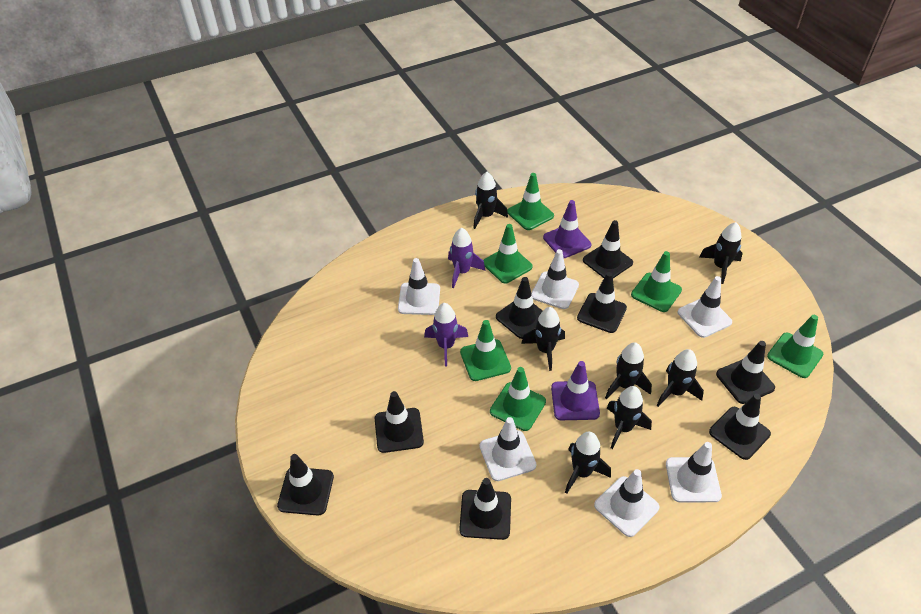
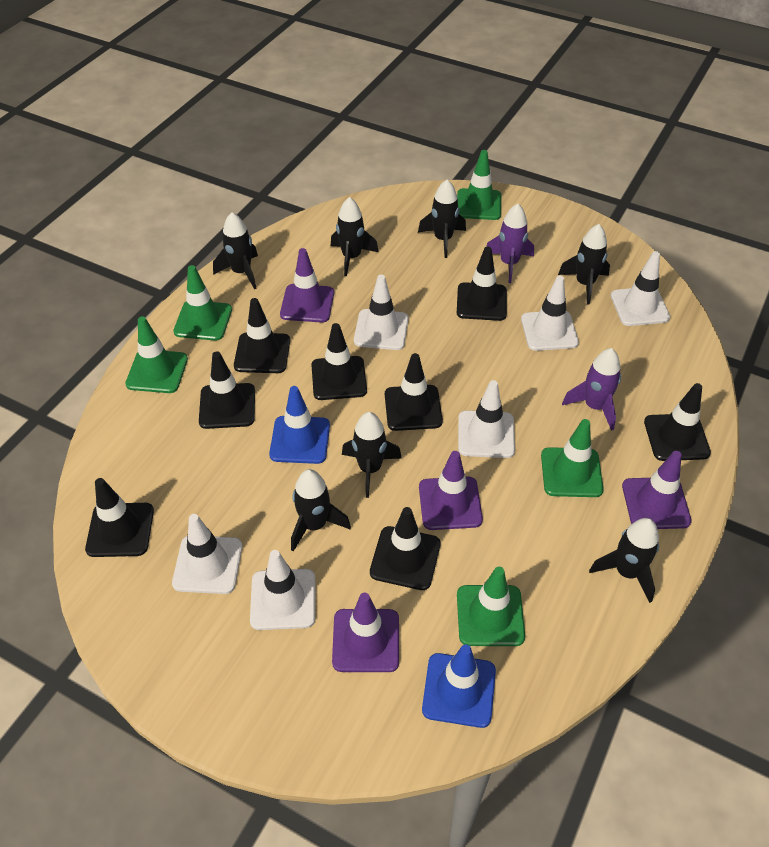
blue traffic cone: 0 -> 2
green traffic cone: 6 -> 5
purple traffic cone: 2 -> 4

